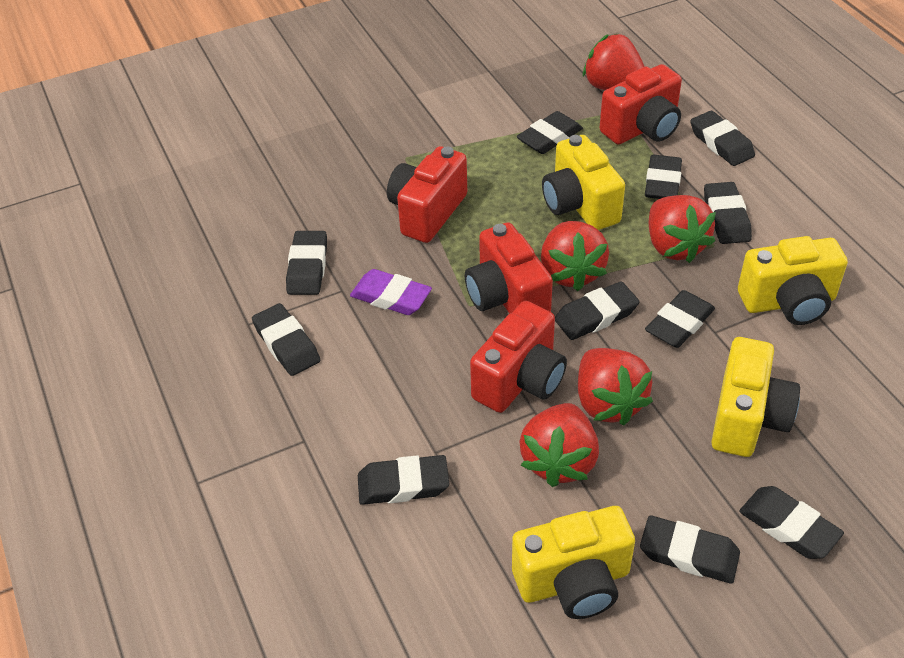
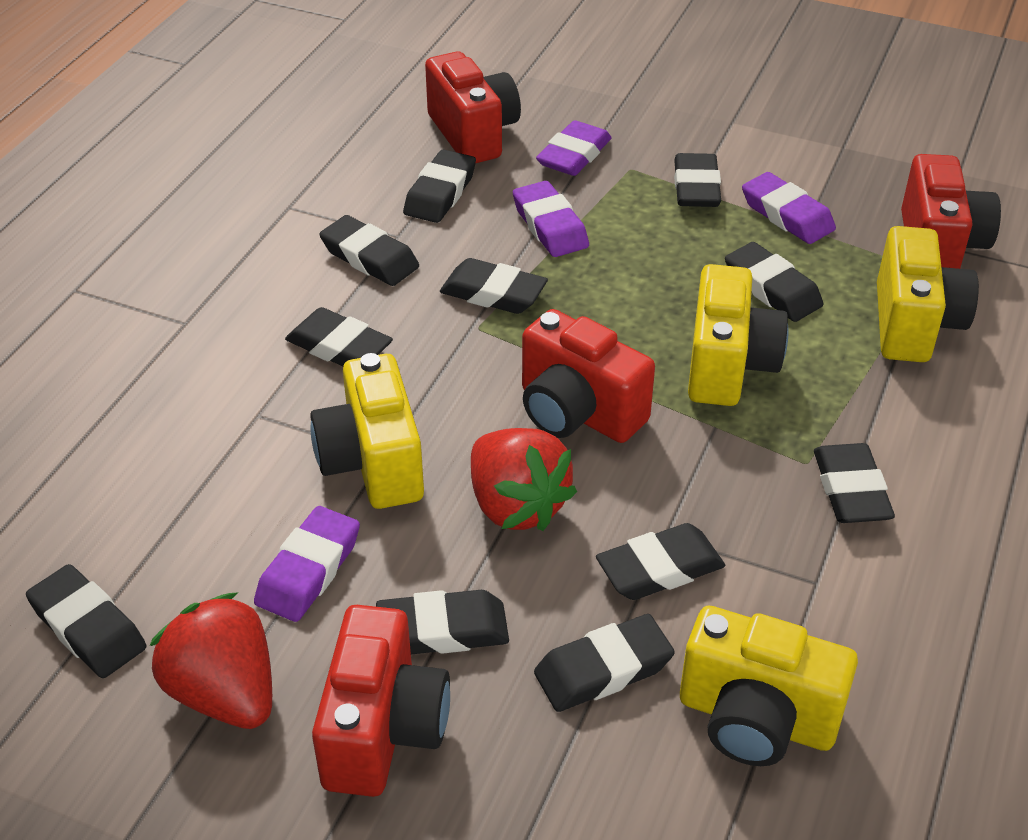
purple eraser: 1 -> 4
red strawberry: 5 -> 2

